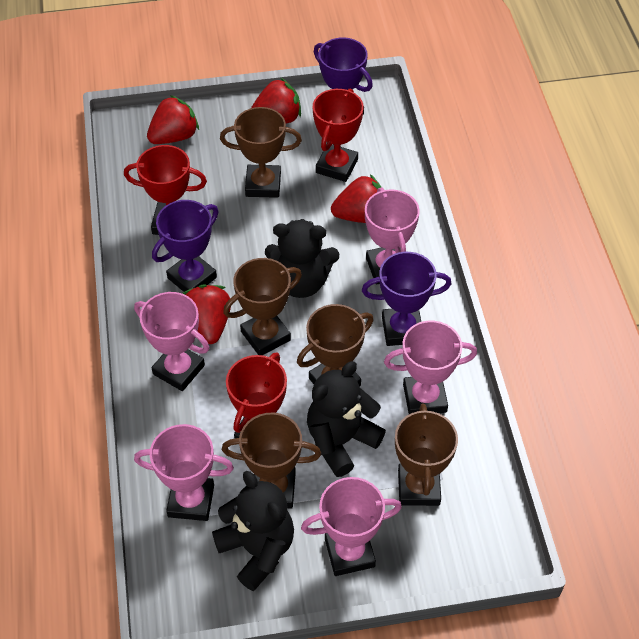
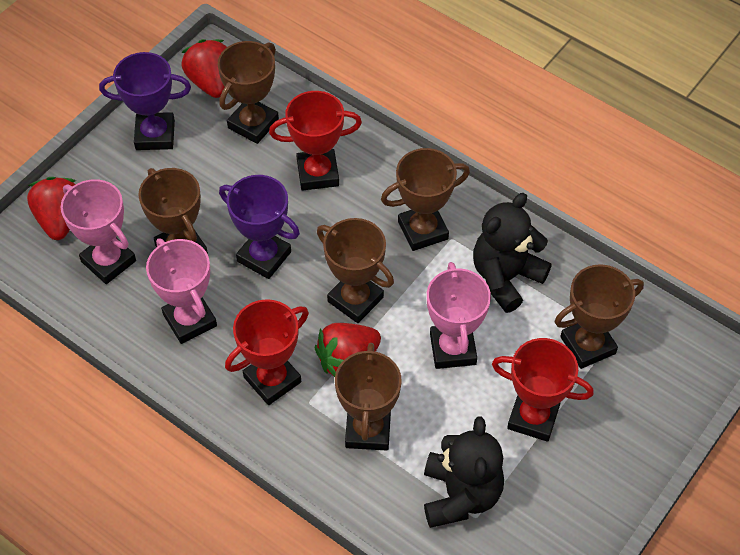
black teddy bear: 3 -> 2
brown trophy: 5 -> 6
pink trophy: 5 -> 3
purple trophy: 3 -> 2
red strawberry: 4 -> 3

